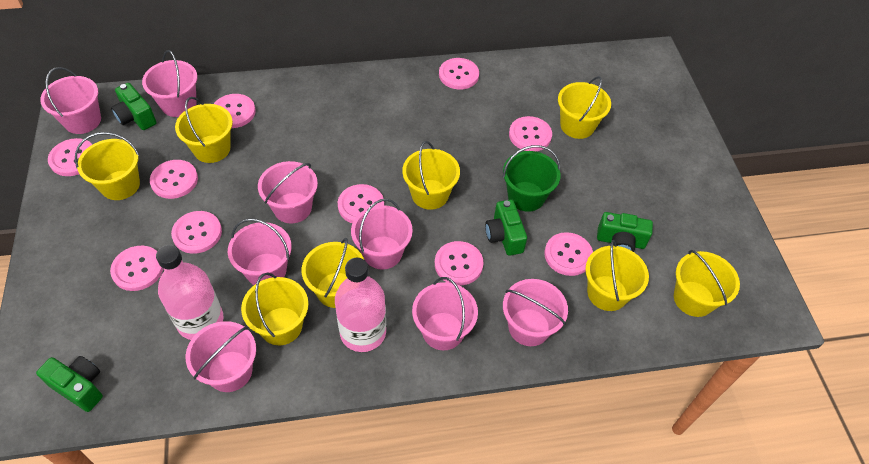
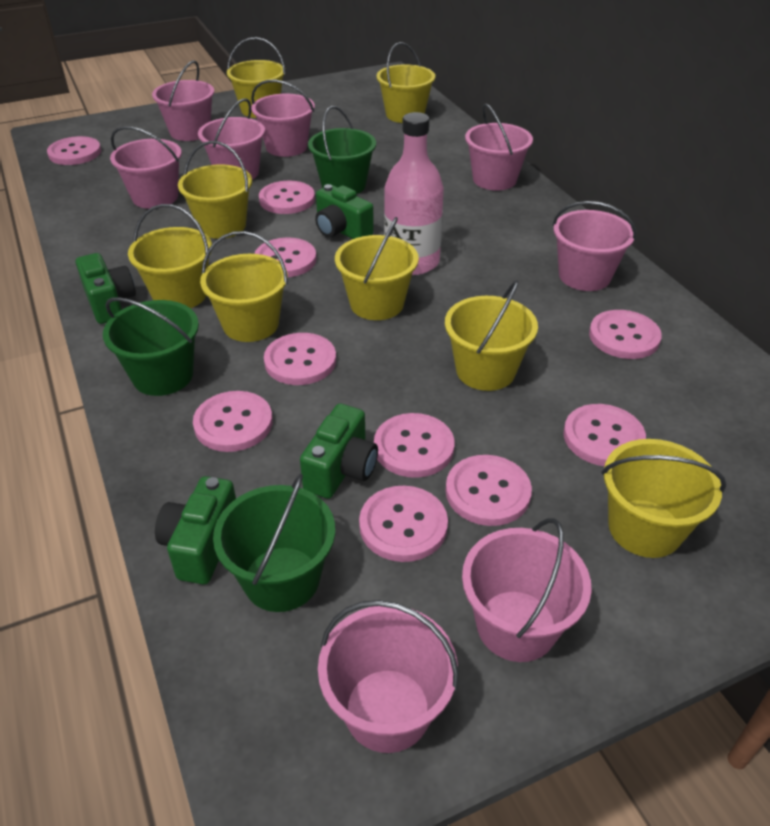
green bucket: 1 -> 3
pink bottle: 2 -> 1

